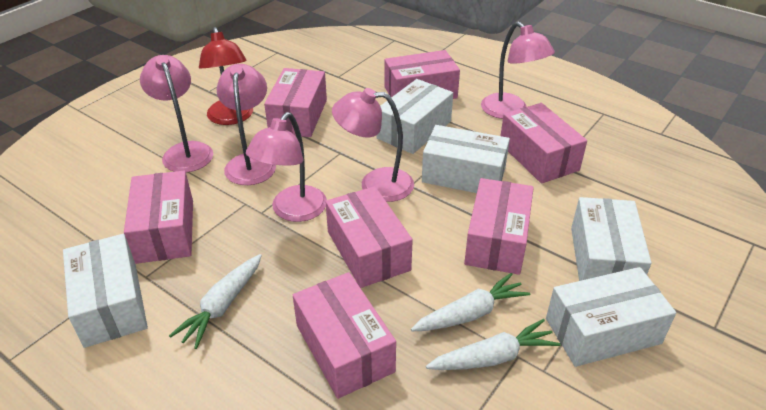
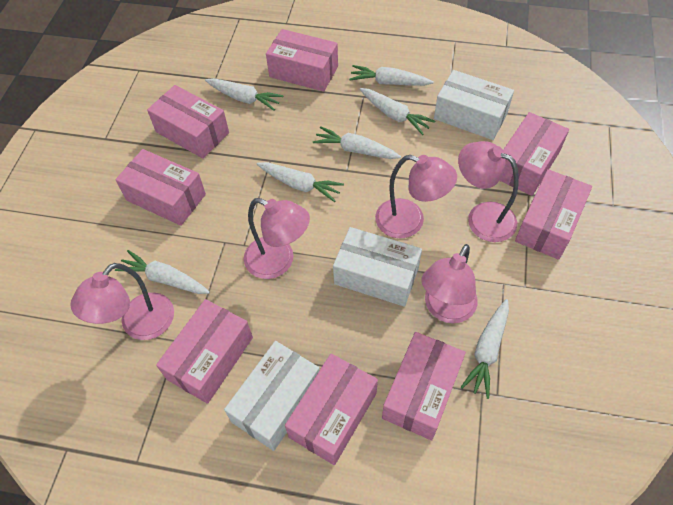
pink box: 7 -> 8
red lamp: 1 -> 0
white box: 5 -> 3
white carrot: 3 -> 7

